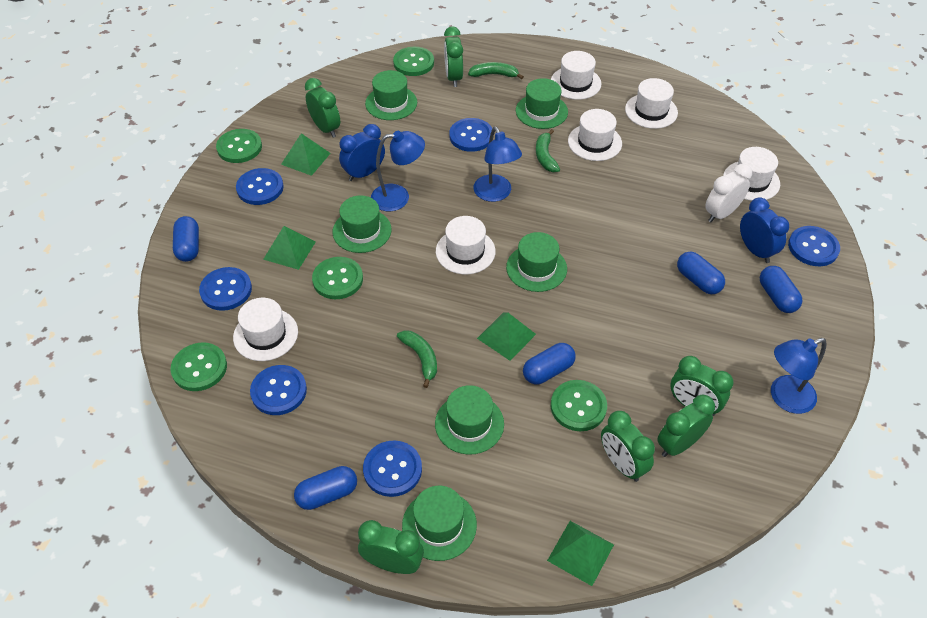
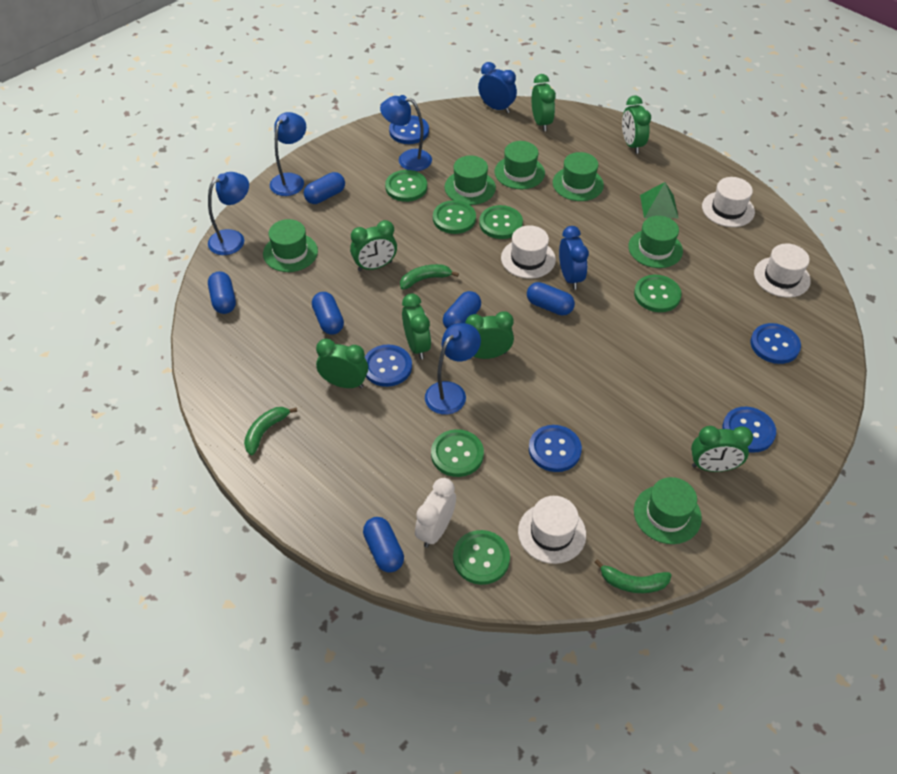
blue button: 6 -> 5
blue capsule: 5 -> 6
blue lamp: 3 -> 4
green button: 5 -> 6
green clock: 6 -> 7
green pyramid: 4 -> 1
white hat: 6 -> 4

